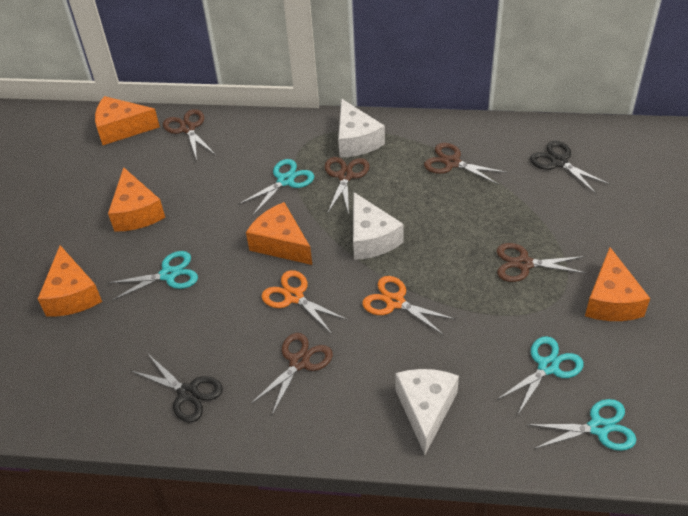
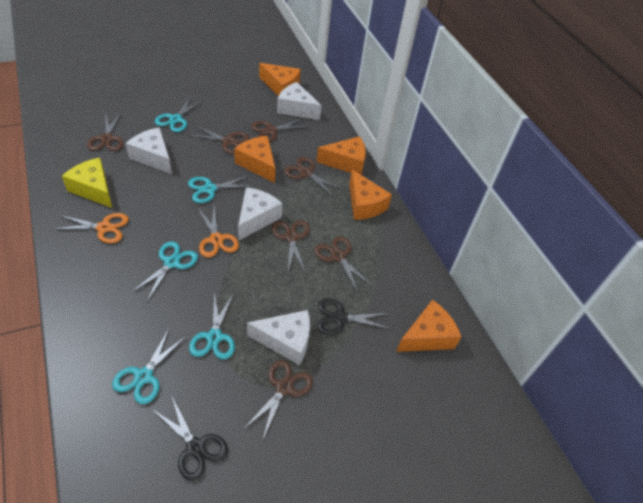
brown scissors: 5 -> 7
turquoise scissors: 4 -> 5
white cheese: 3 -> 4
yellow cheese: 0 -> 1

